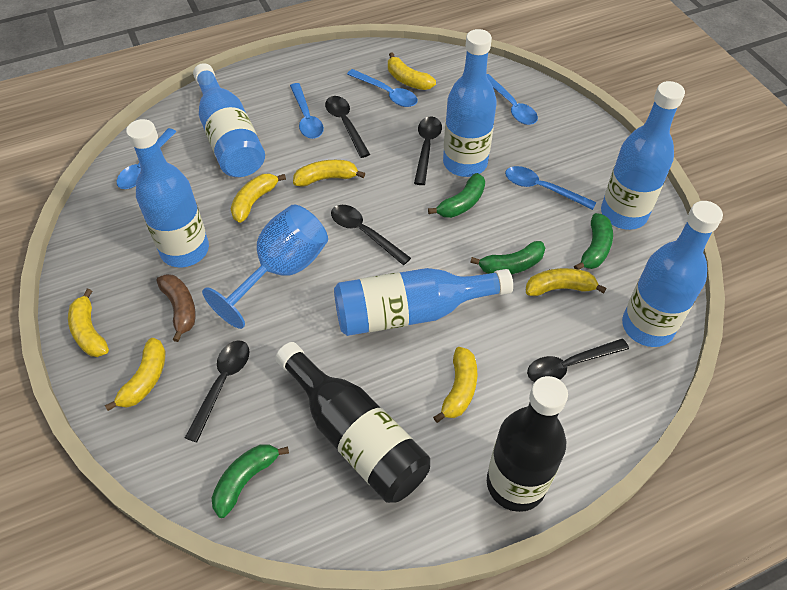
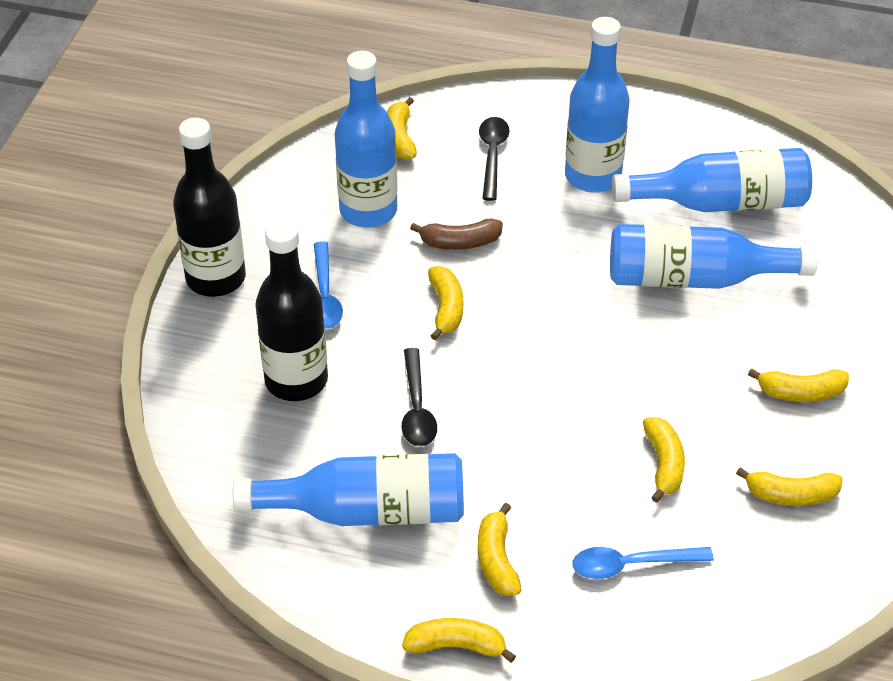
black spoon: 5 -> 2
blue bottle: 6 -> 5
blue goblet: 1 -> 0
blue spoon: 5 -> 2
green banana: 4 -> 0

